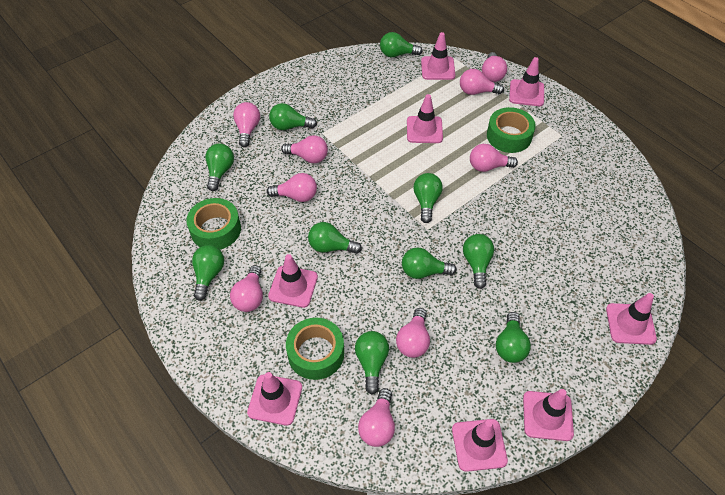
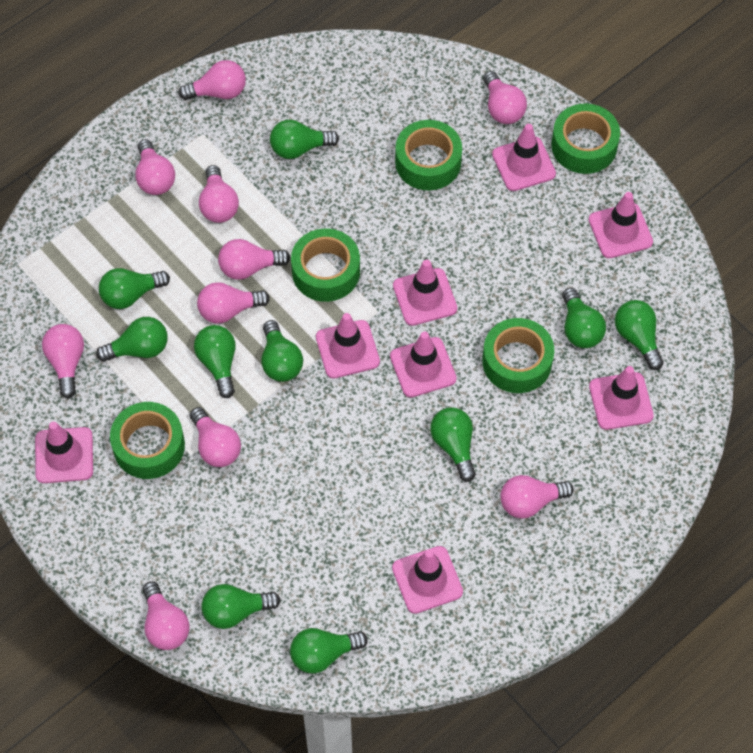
green tape: 3 -> 5
pink light bulb: 9 -> 10

